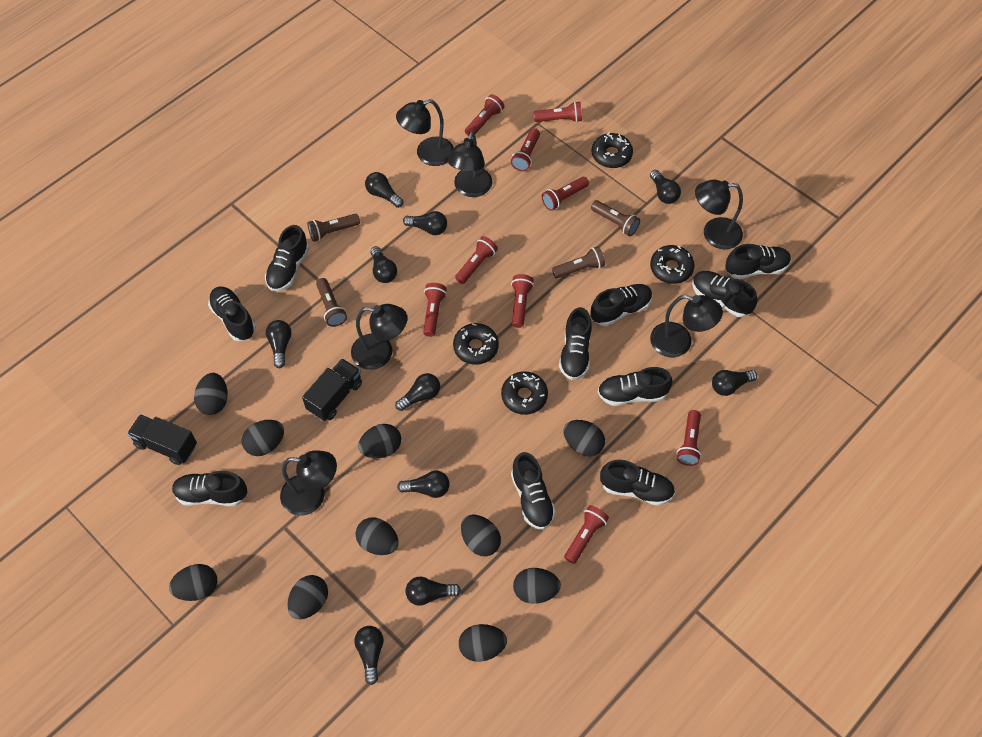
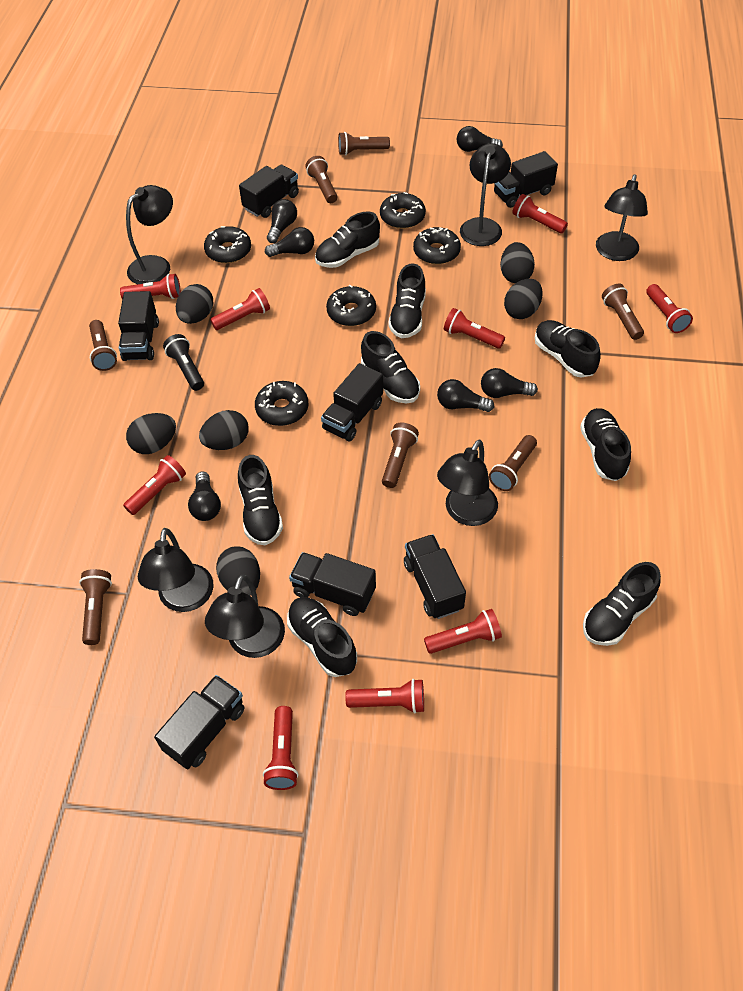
black donut: 4 -> 5
black egg: 10 -> 6
black flashlight: 0 -> 1
black light bulb: 10 -> 6
black shoe: 10 -> 8
black truck: 2 -> 7
brown flashlight: 4 -> 7

